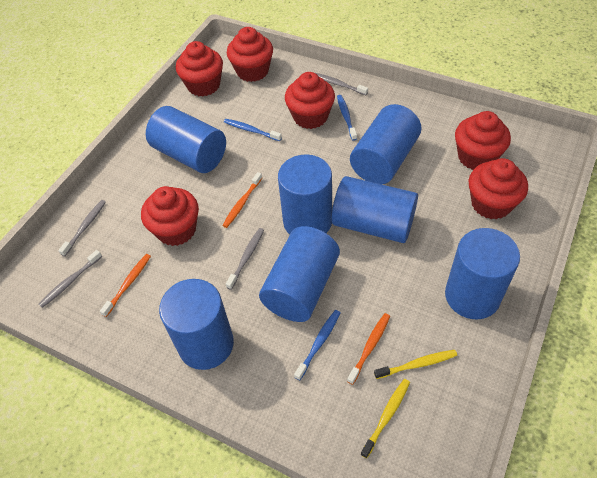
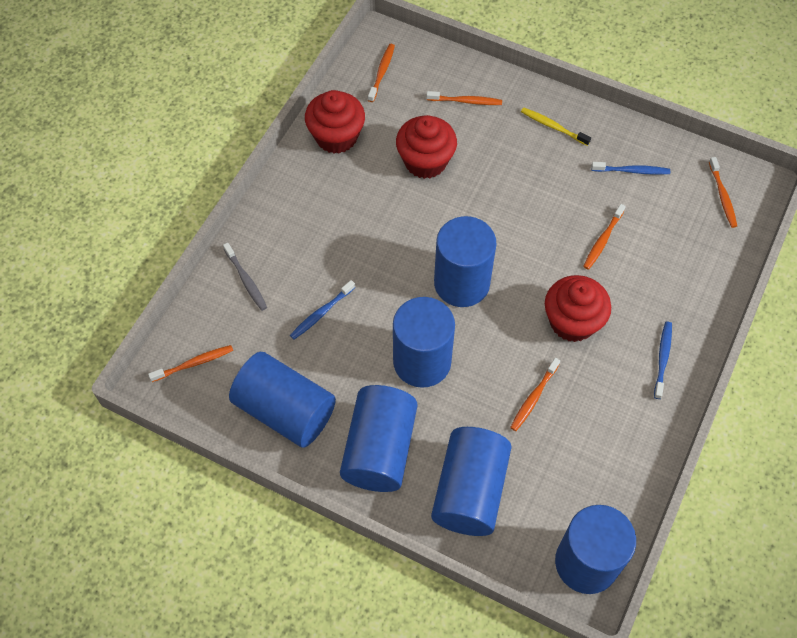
blue cylinder: 7 -> 6
grey toothbrush: 4 -> 1
orange toothbrush: 3 -> 6
red cupcake: 6 -> 3
yellow toothbrush: 2 -> 1

